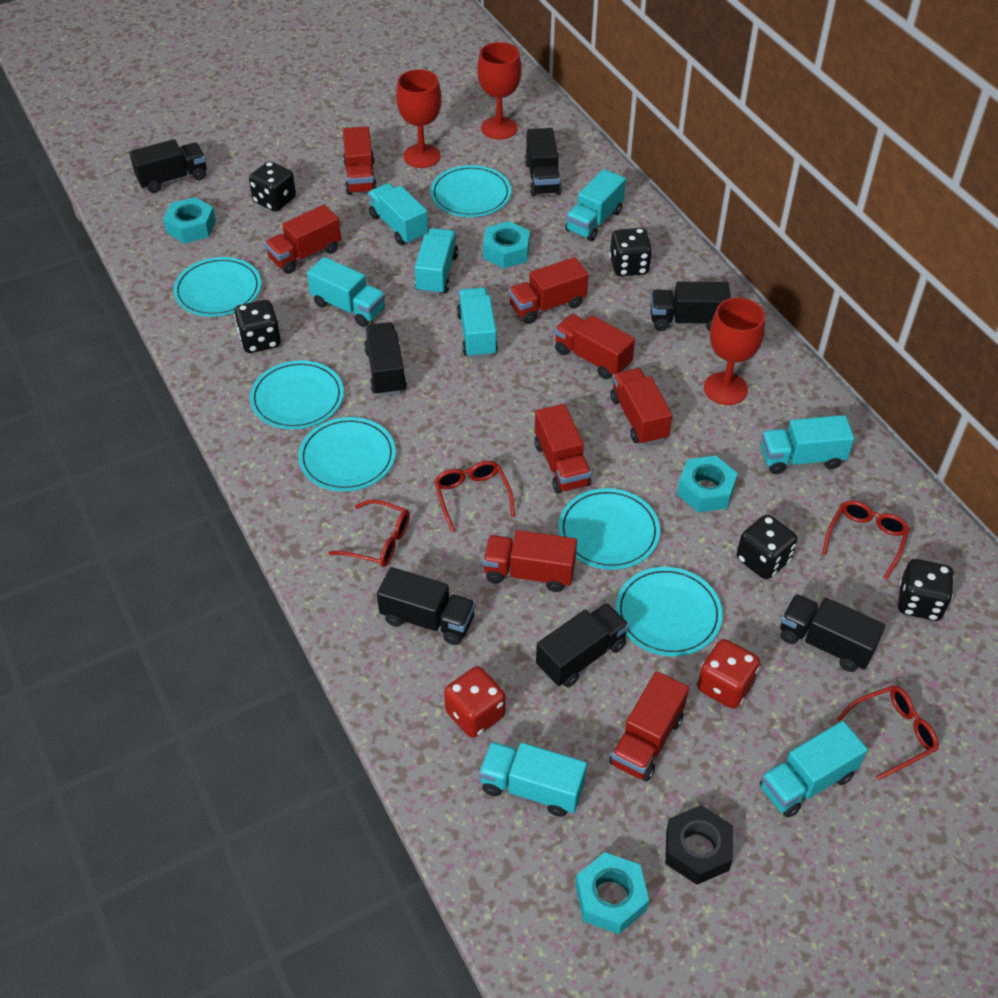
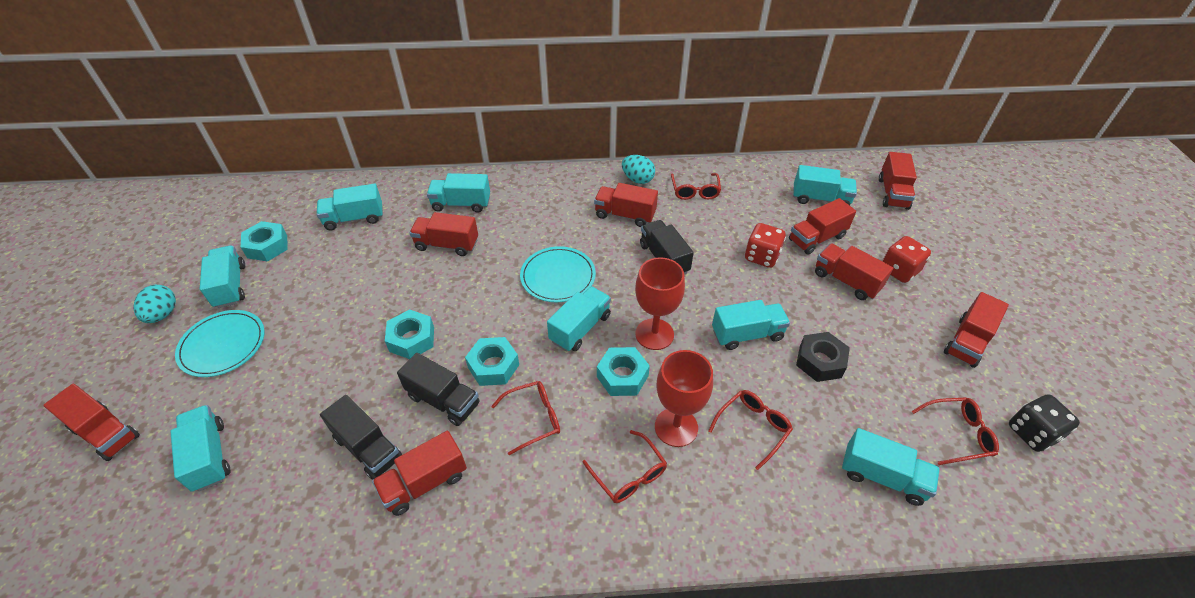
black dice: 5 -> 1
black truck: 7 -> 3
red glasses: 4 -> 5
red goblet: 3 -> 2
turquoise egg: 0 -> 2
turquoise plate: 6 -> 2

